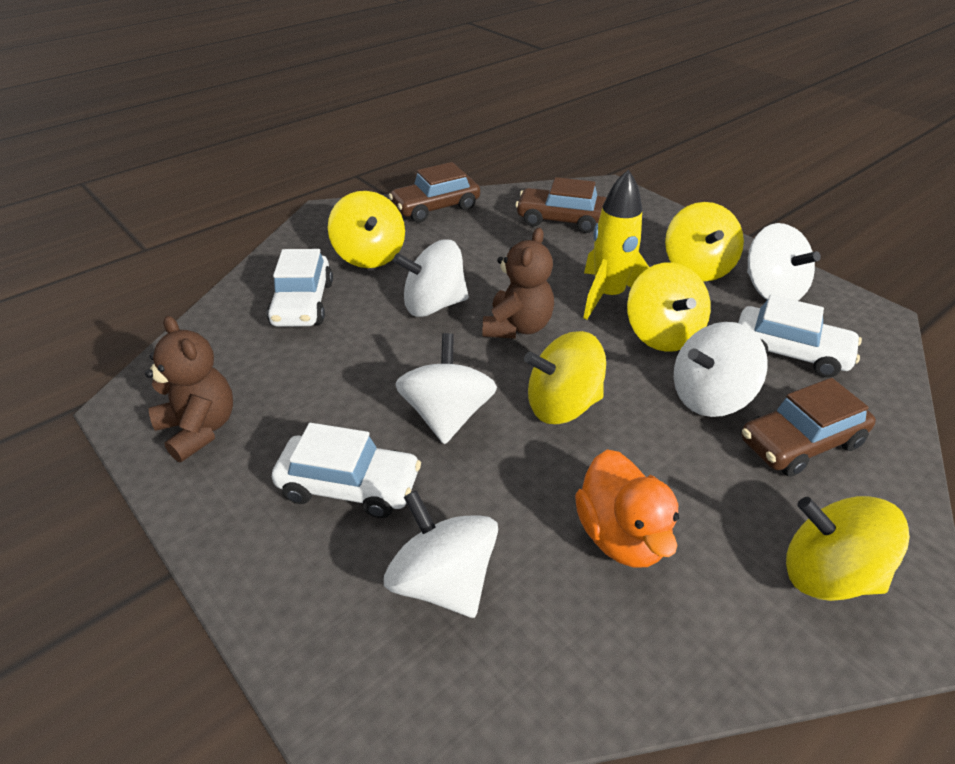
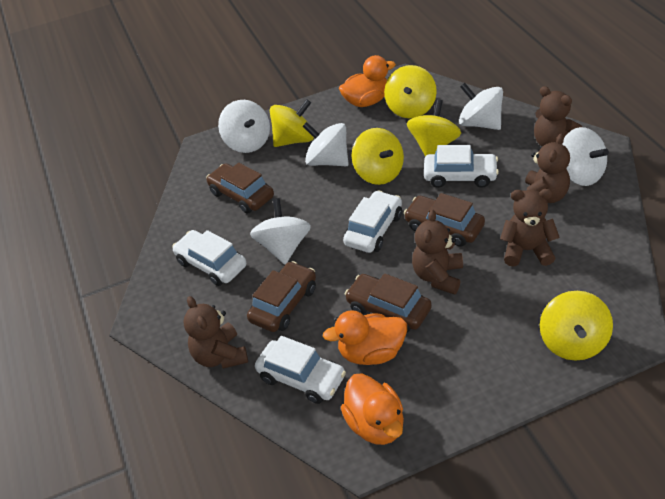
brown car: 3 -> 4
brown teddy bear: 2 -> 5
orange duck: 1 -> 3
white car: 3 -> 4
yellow rocket: 1 -> 0

